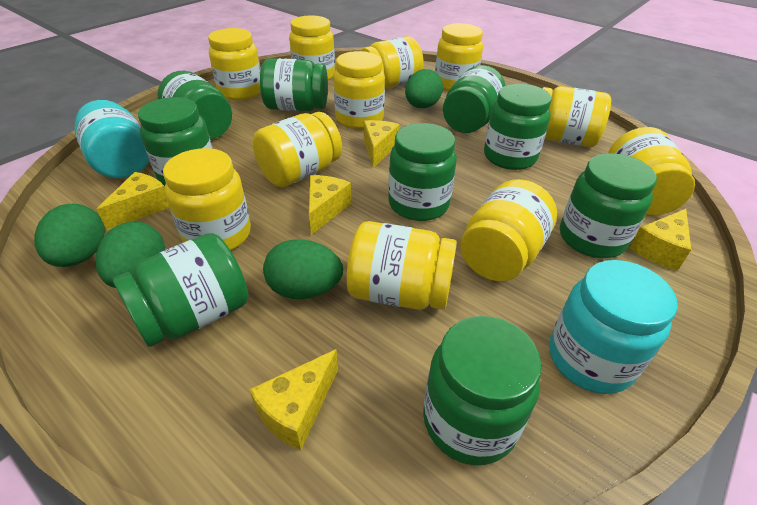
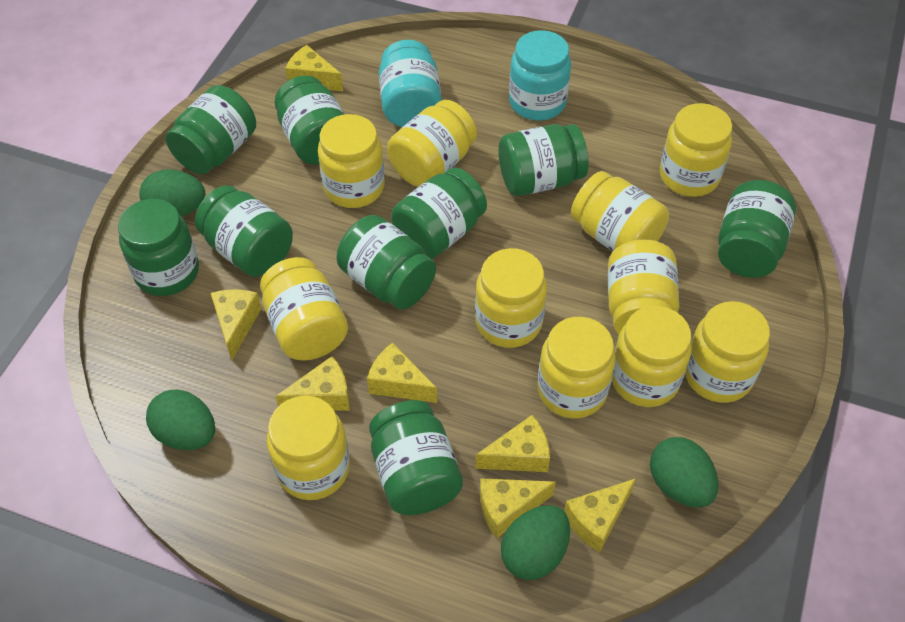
yellow cheese: 5 -> 7

